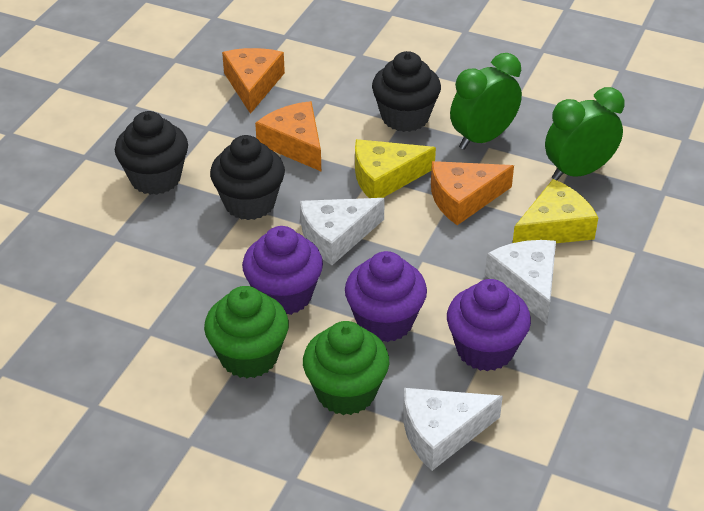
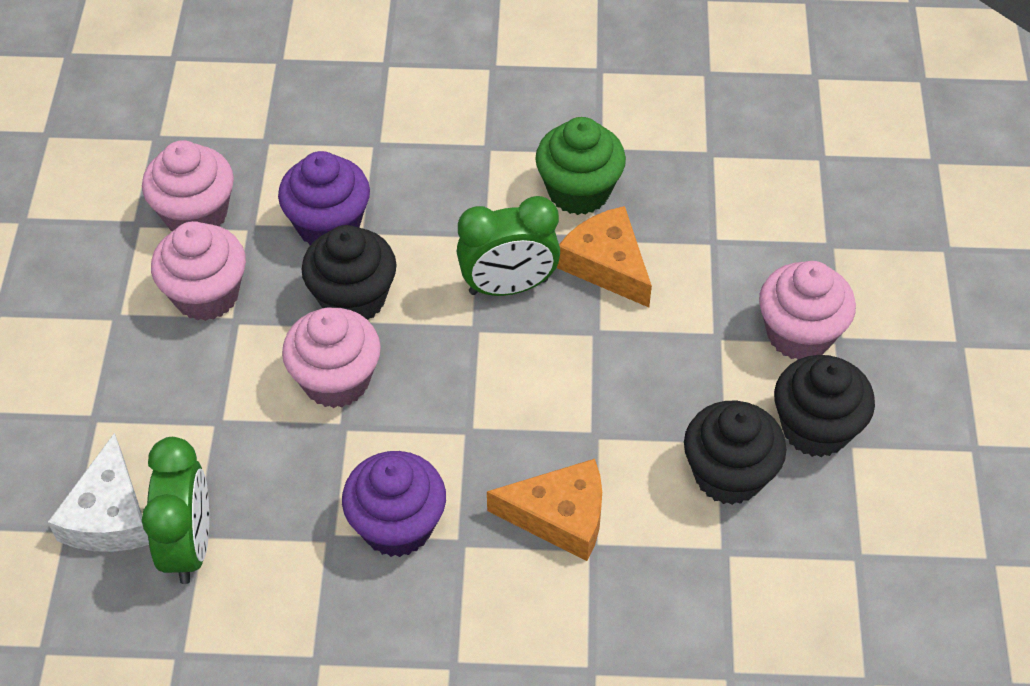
green cupcake: 2 -> 1
orange cheese: 3 -> 2
pink cupcake: 0 -> 4
purple cupcake: 3 -> 2
white cheese: 3 -> 1
yellow cheese: 2 -> 0

